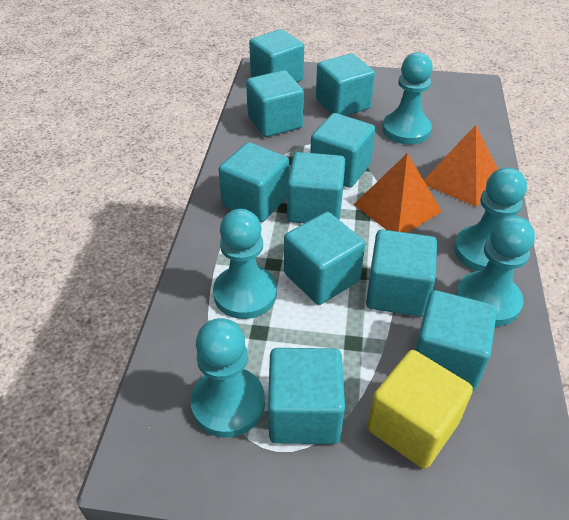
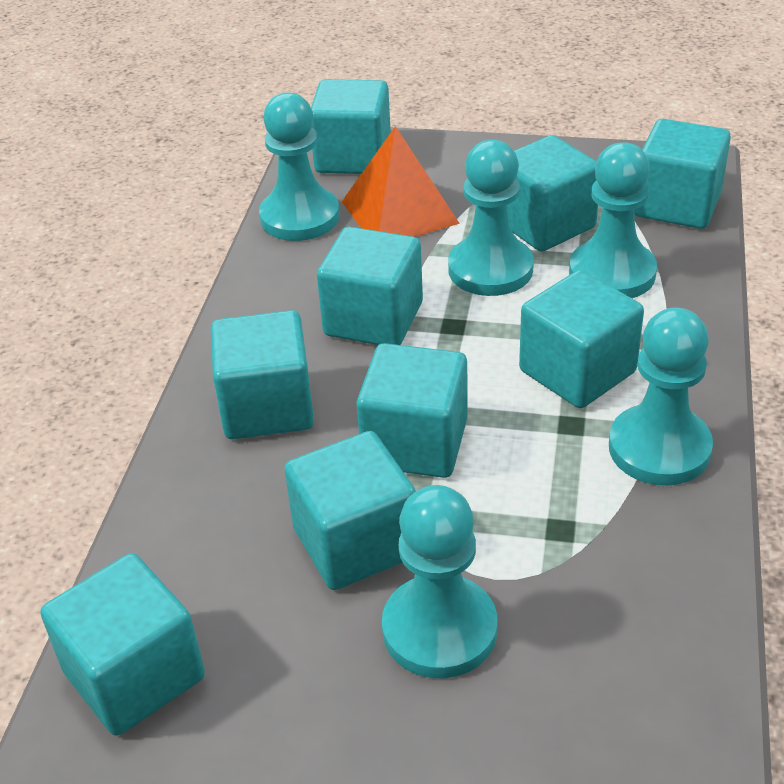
orange pyramid: 2 -> 1
turquoise cube: 10 -> 9
yellow cube: 1 -> 0

